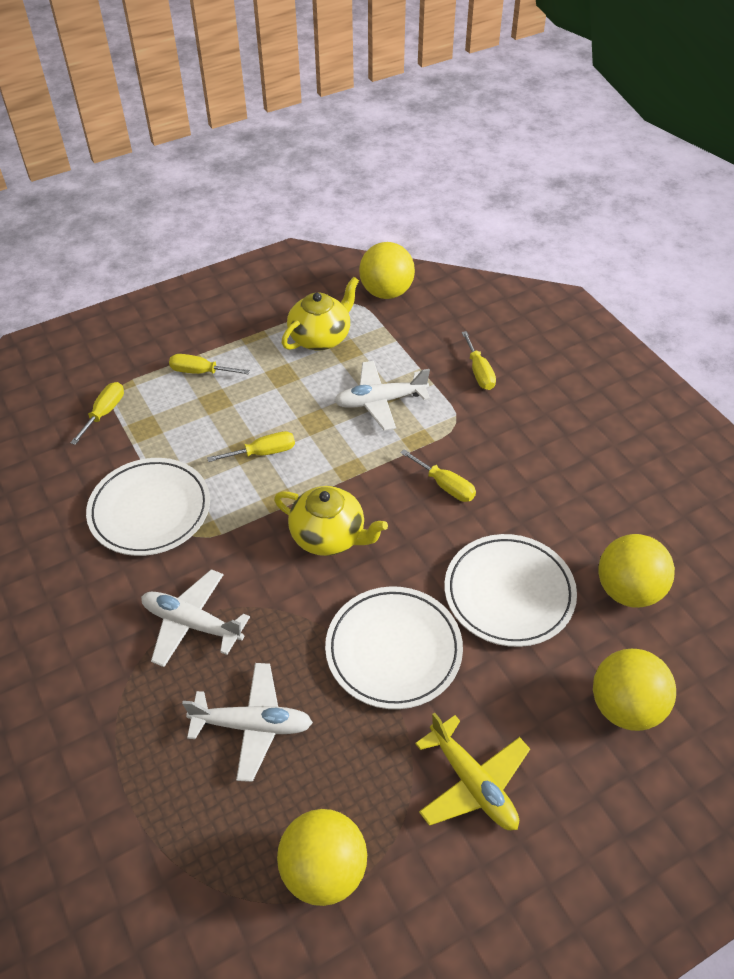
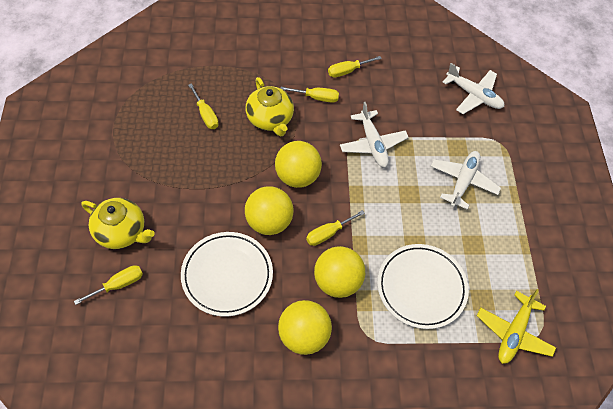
white plate: 3 -> 2

